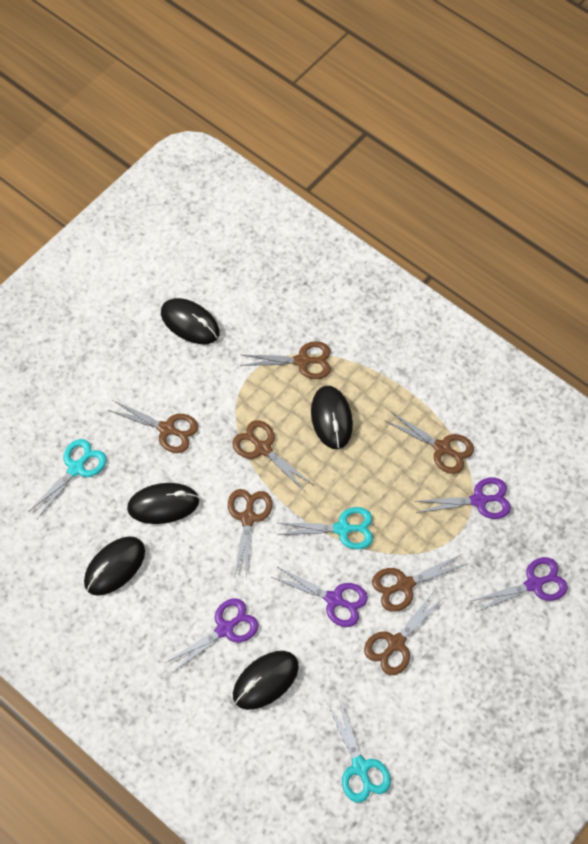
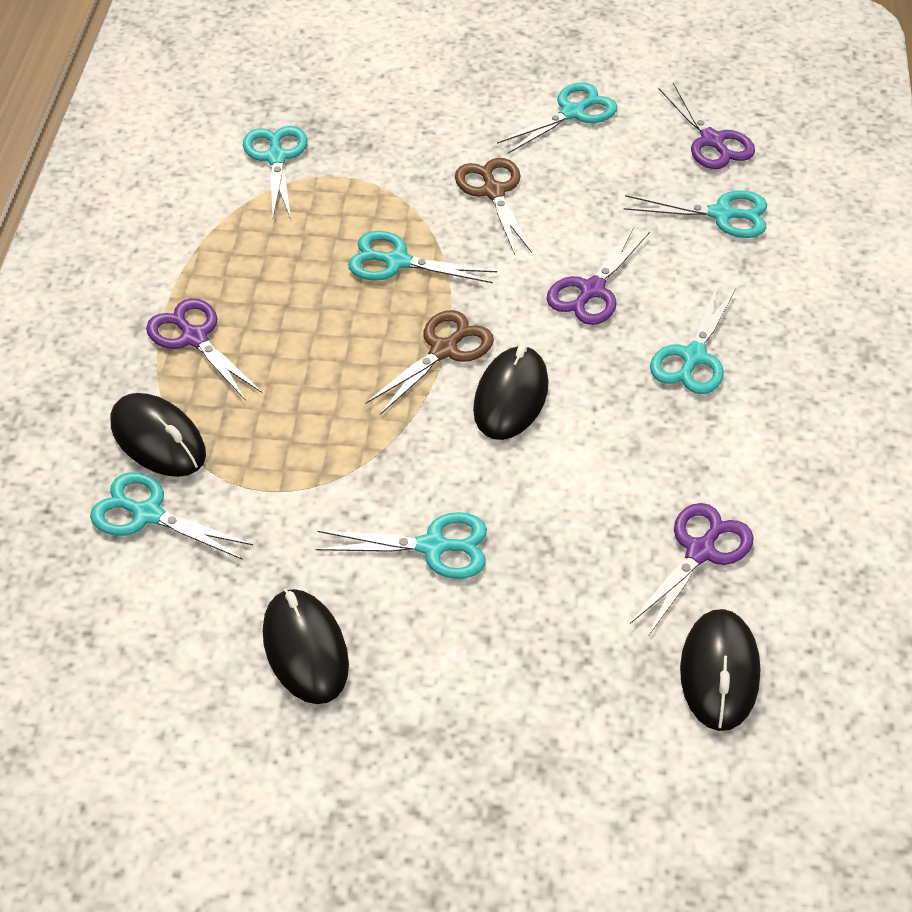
black mouse: 5 -> 4
brown scissors: 7 -> 2
turquoise scissors: 3 -> 7

